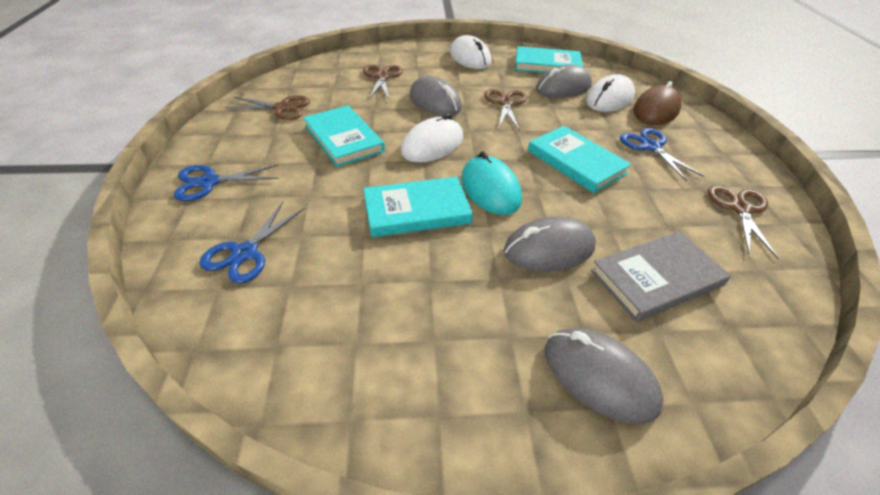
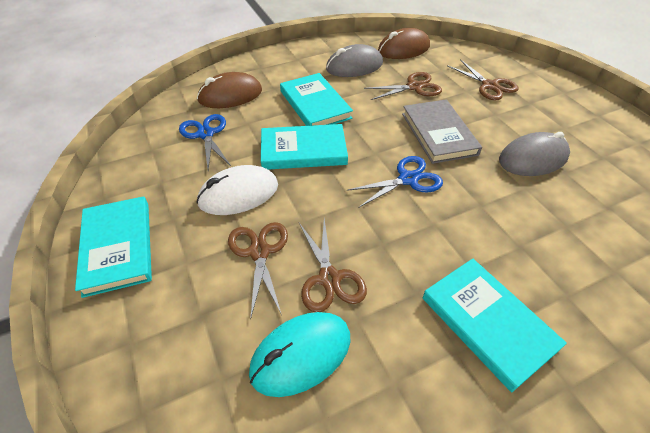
blue scissors: 3 -> 2
brown mouse: 1 -> 2
grey mouse: 4 -> 2
white mouse: 3 -> 1

